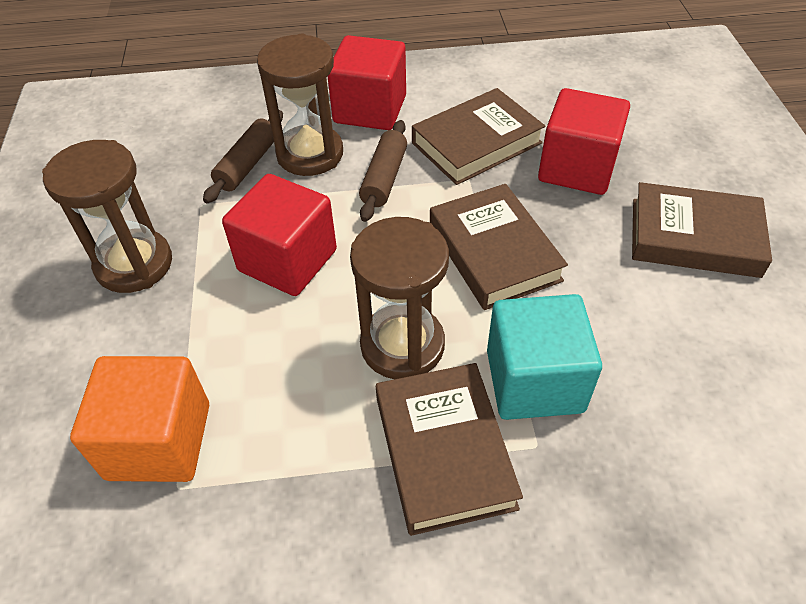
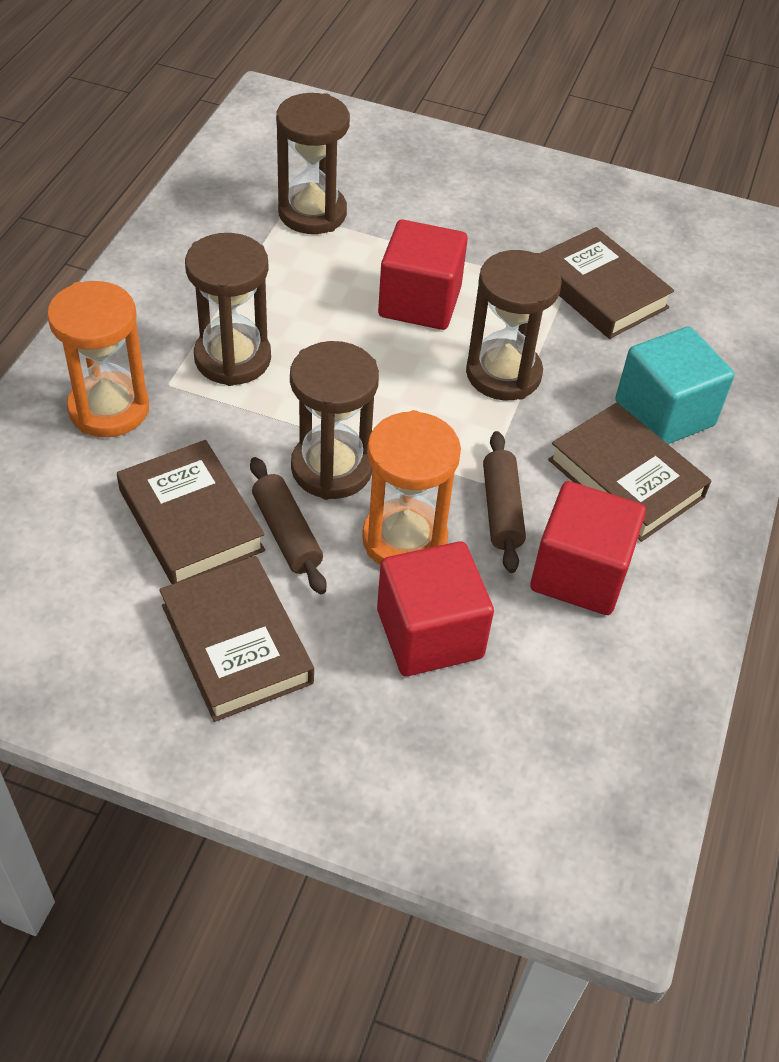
brown hourglass: 3 -> 4
orange cube: 1 -> 0
orange hourglass: 0 -> 2

